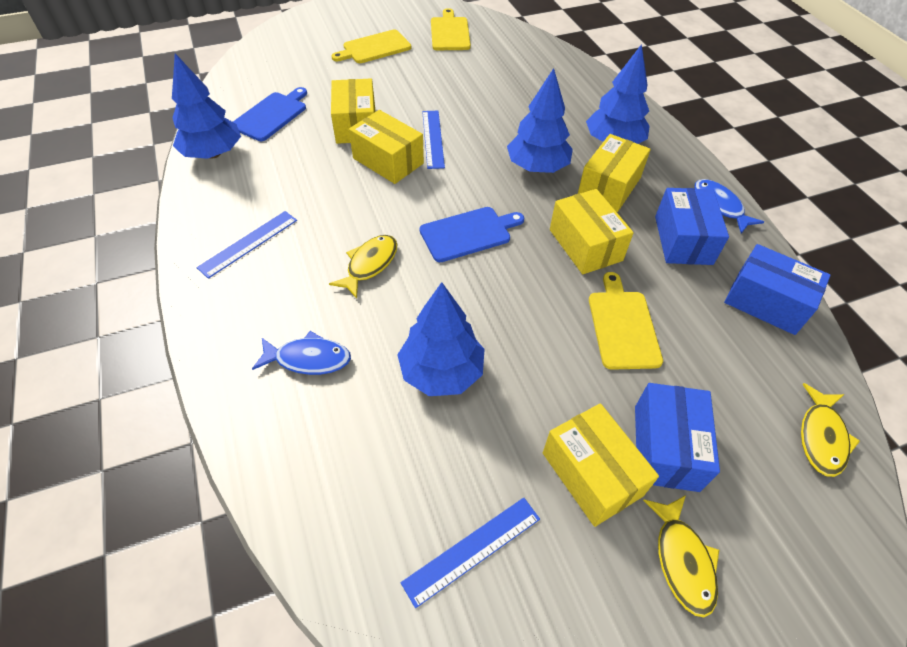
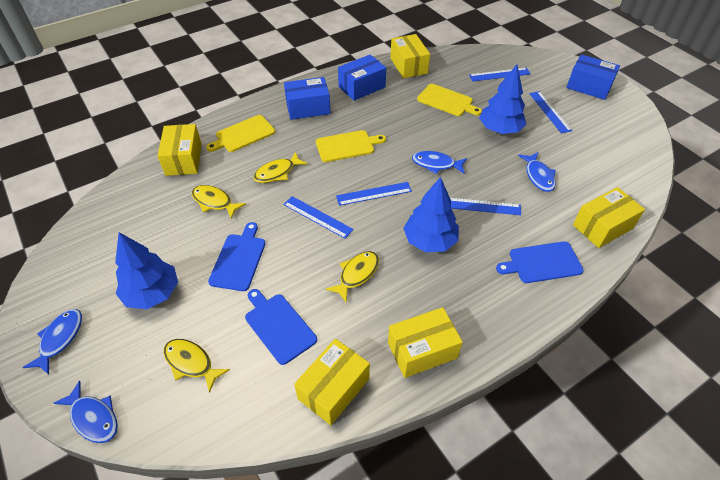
blue cutting board: 2 -> 3
blue fish: 2 -> 4
blue ruler: 3 -> 5
blue tree: 4 -> 3
yellow fish: 3 -> 4

